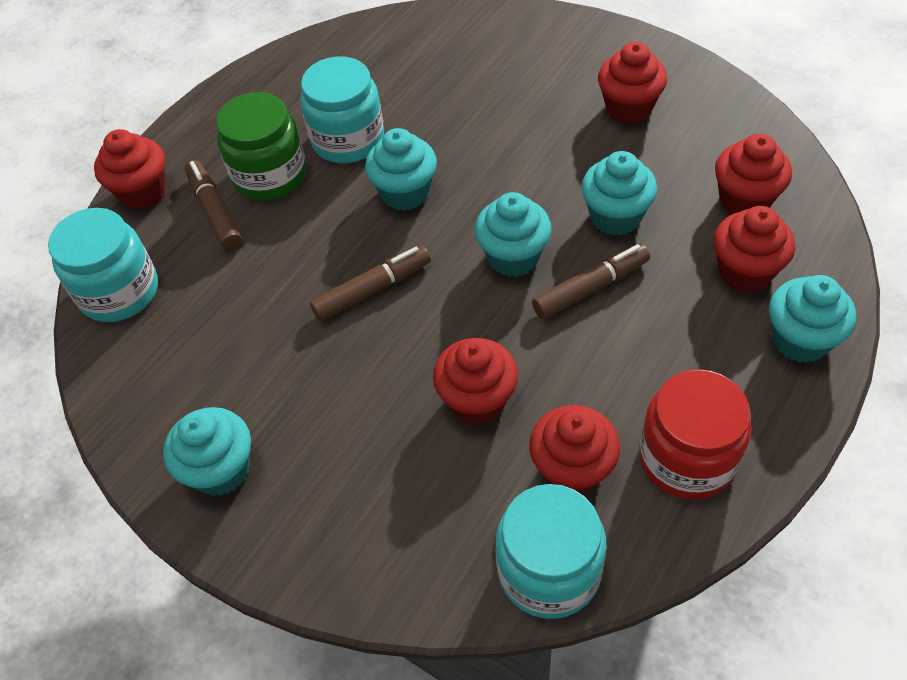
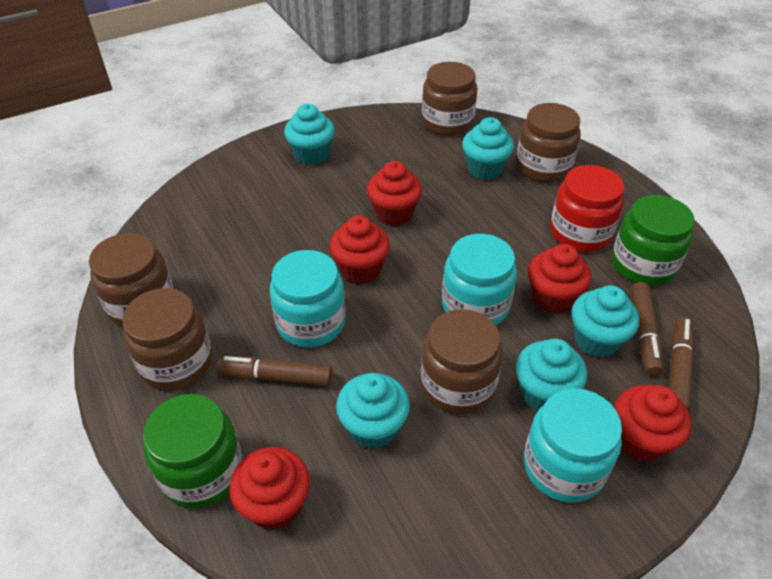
brown jar: 0 -> 5
green jar: 1 -> 2
red cupcake: 6 -> 5

